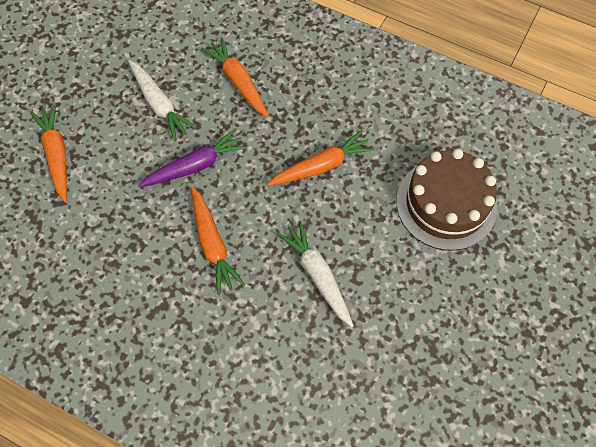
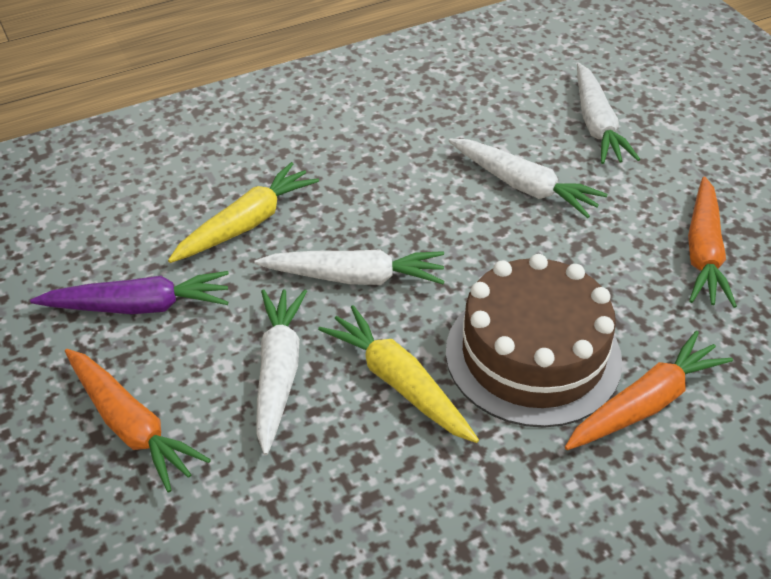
orange carrot: 4 -> 3
white carrot: 2 -> 4
yellow carrot: 0 -> 2

